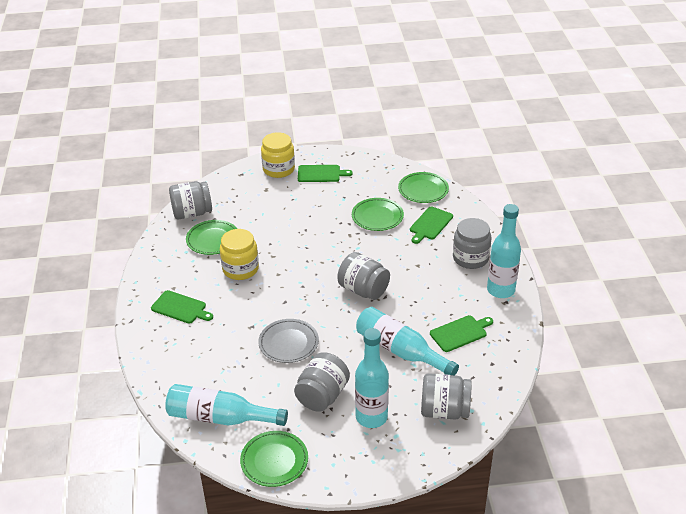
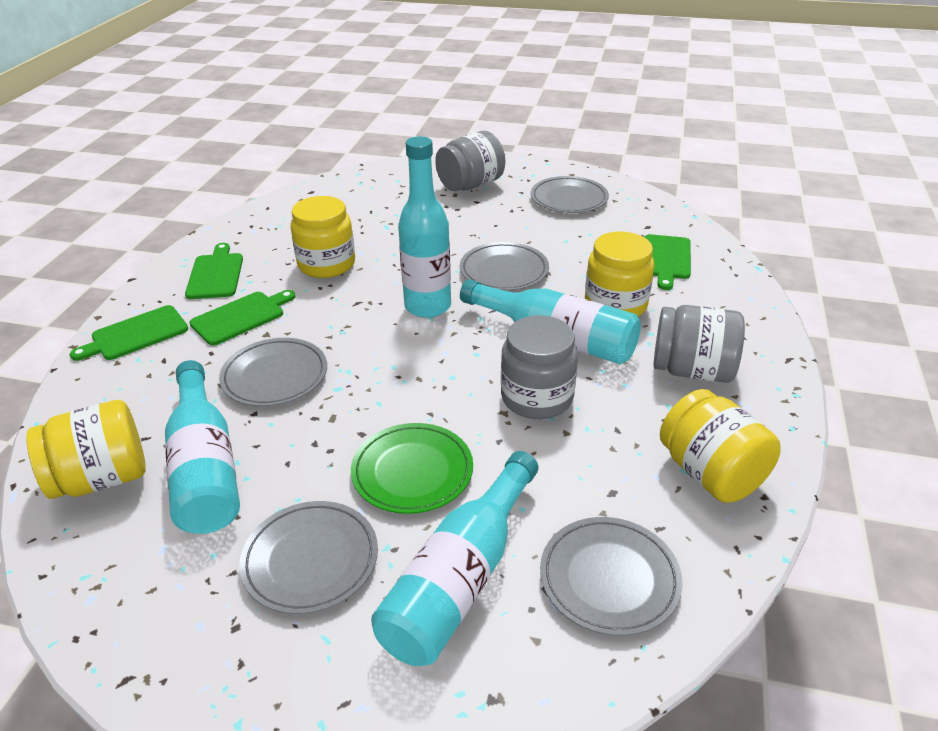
green plate: 4 -> 1
grey jar: 5 -> 3
grey plate: 1 -> 5
yellow jar: 2 -> 4

